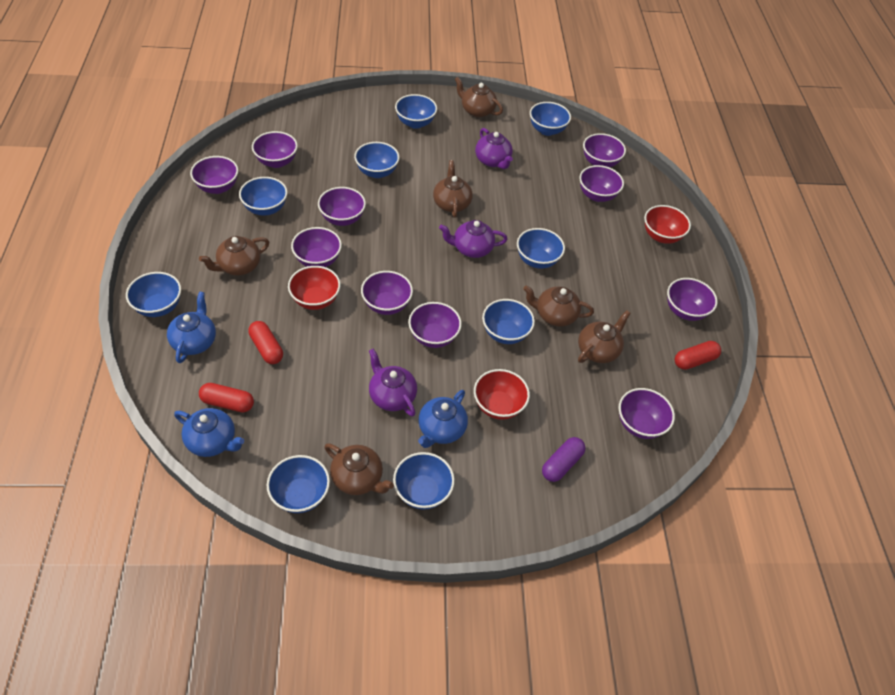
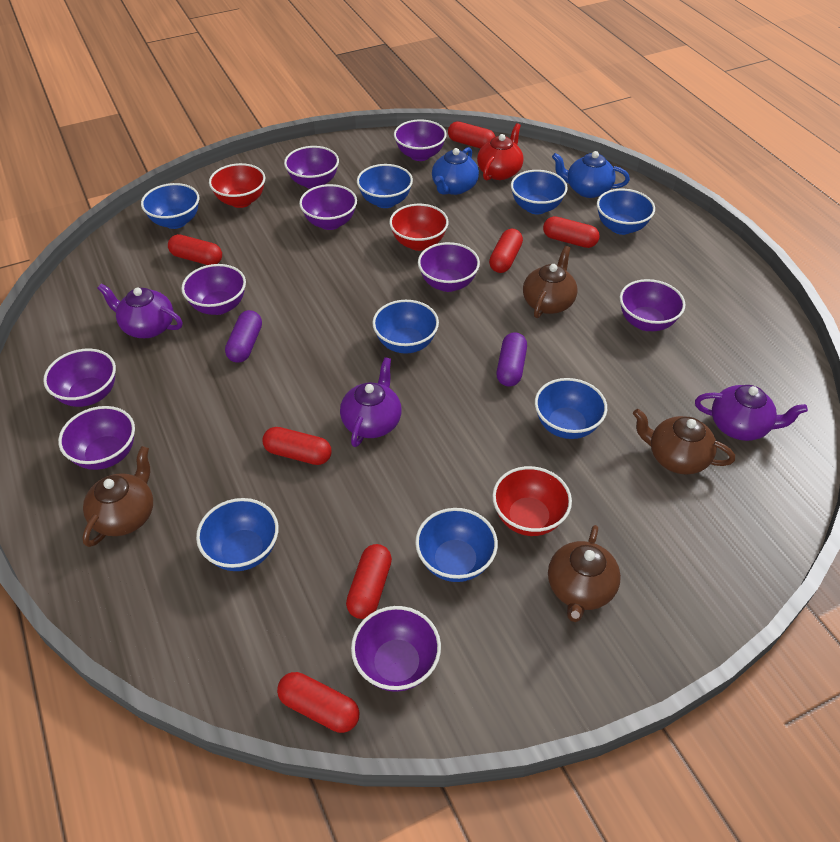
blue bowl: 9 -> 8
blue teapot: 3 -> 2
brown teapot: 6 -> 4
purple bowl: 10 -> 9
purple capsule: 1 -> 2
red capsule: 3 -> 7
red teapot: 0 -> 1

